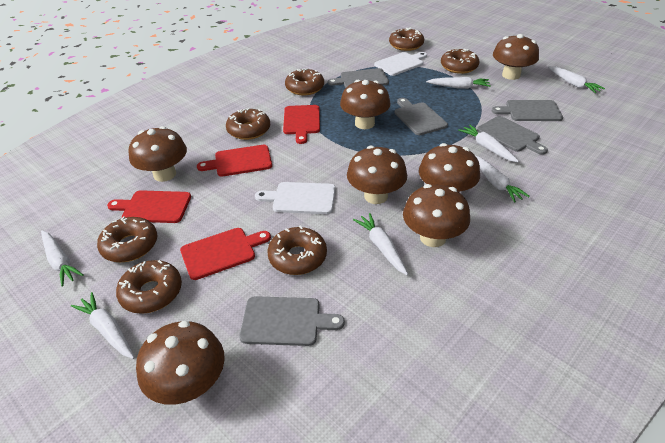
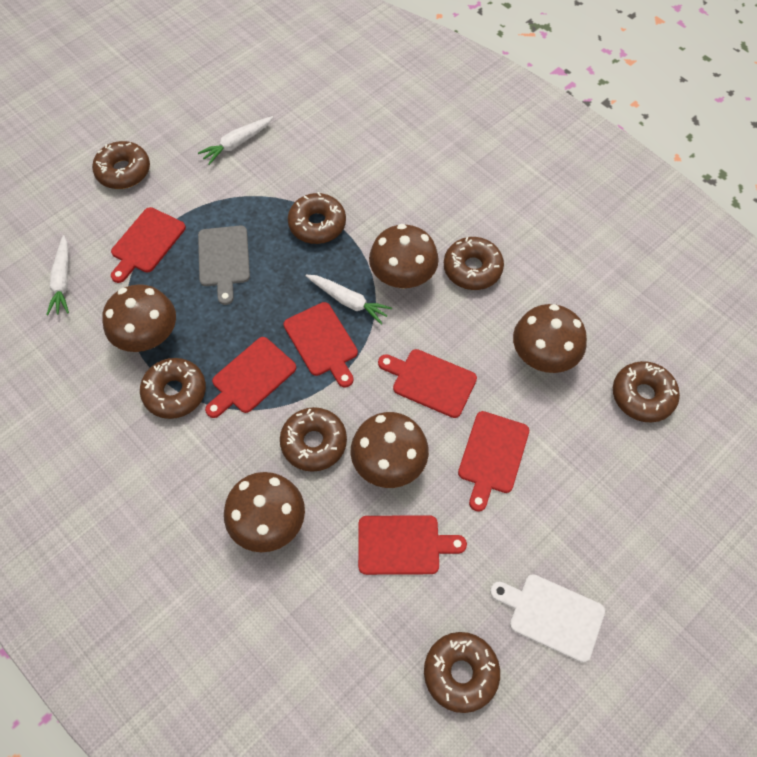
brown mushroom: 7 -> 5
grey cutting board: 5 -> 1
red cutting board: 4 -> 6
white carrot: 7 -> 3
white cutting board: 2 -> 1

